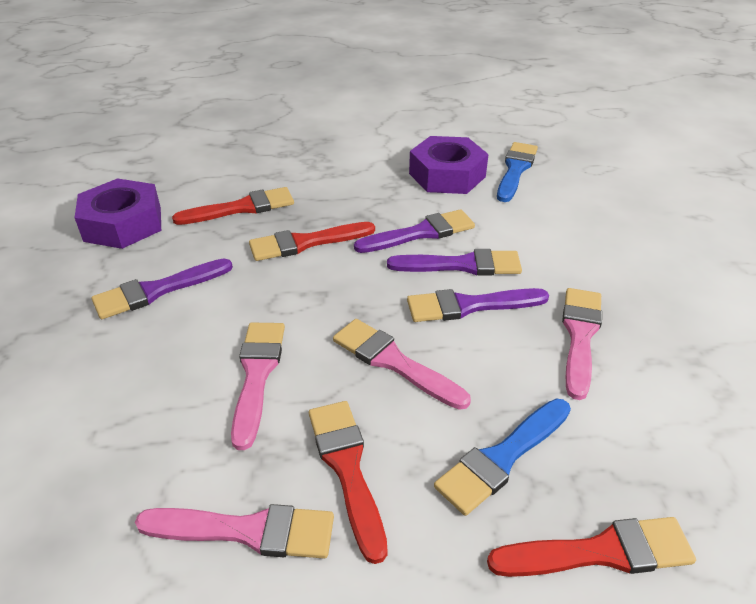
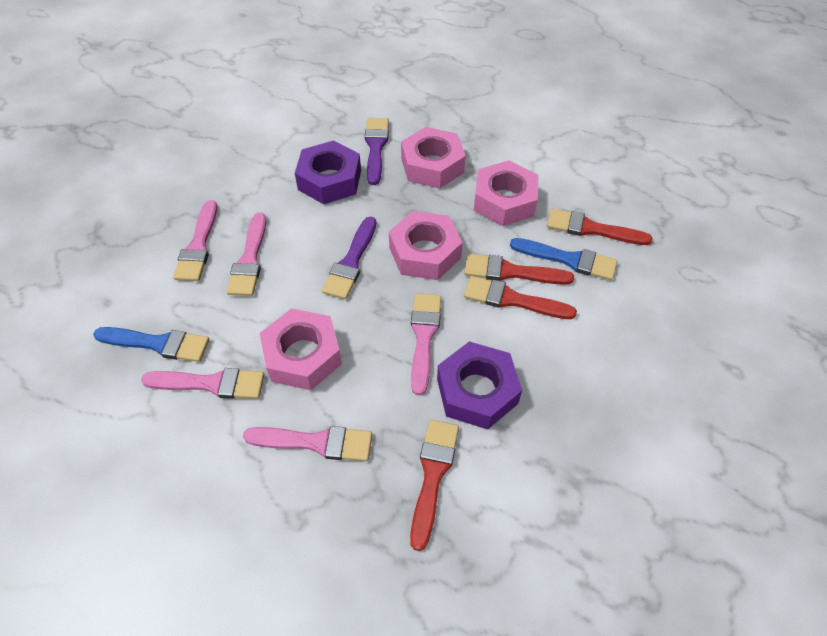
pink brush: 4 -> 5
pink nut: 0 -> 4
purple brush: 4 -> 2

